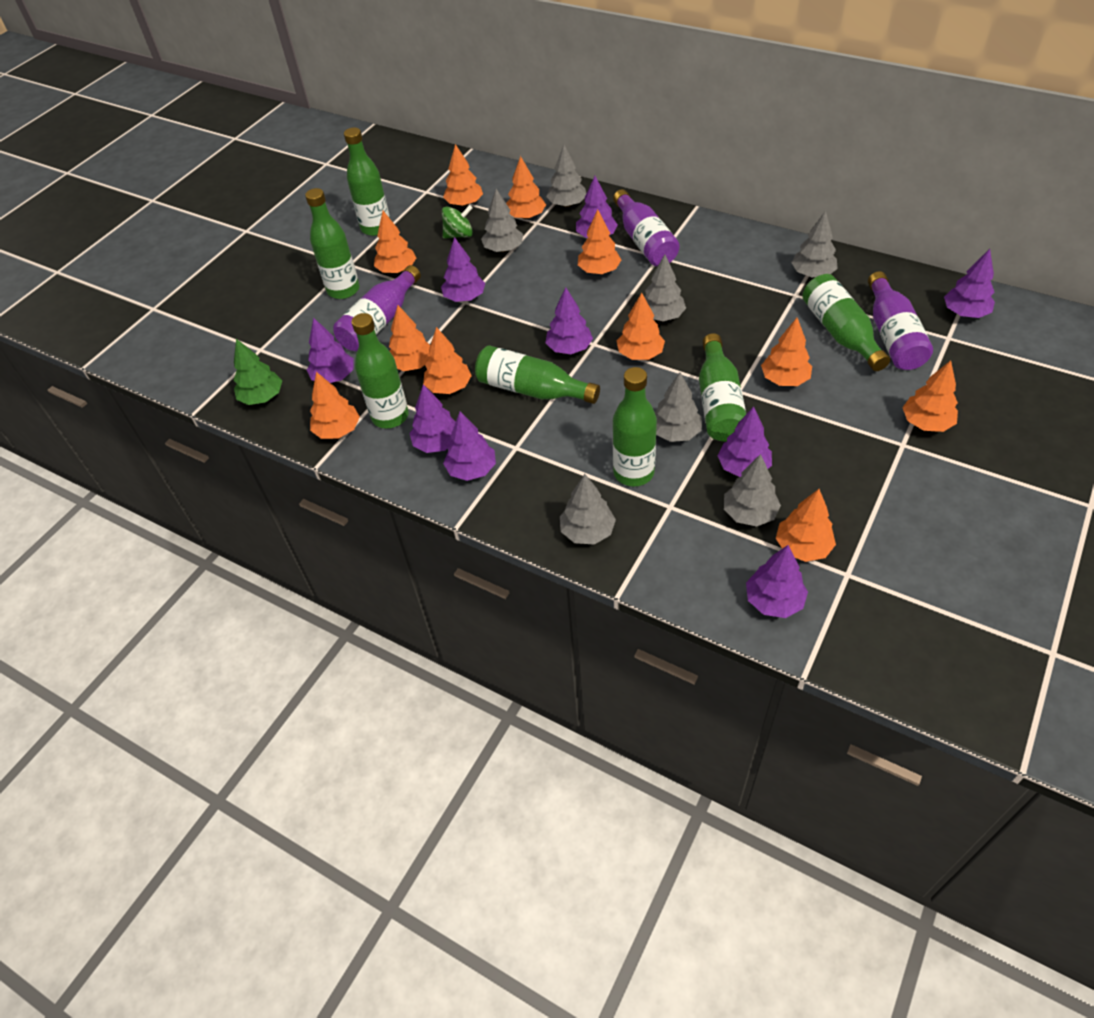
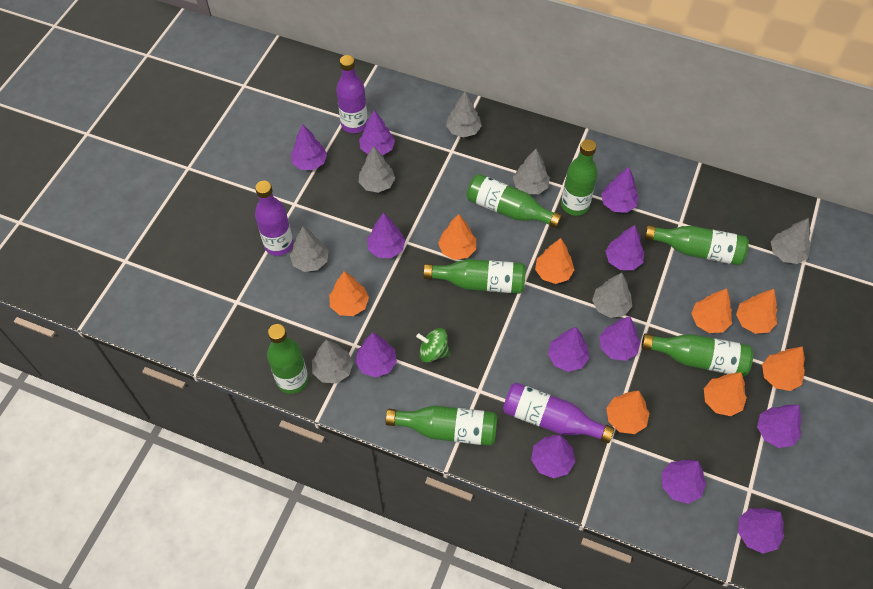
green tree: 1 -> 0
orange tree: 11 -> 8
purple tree: 9 -> 12

